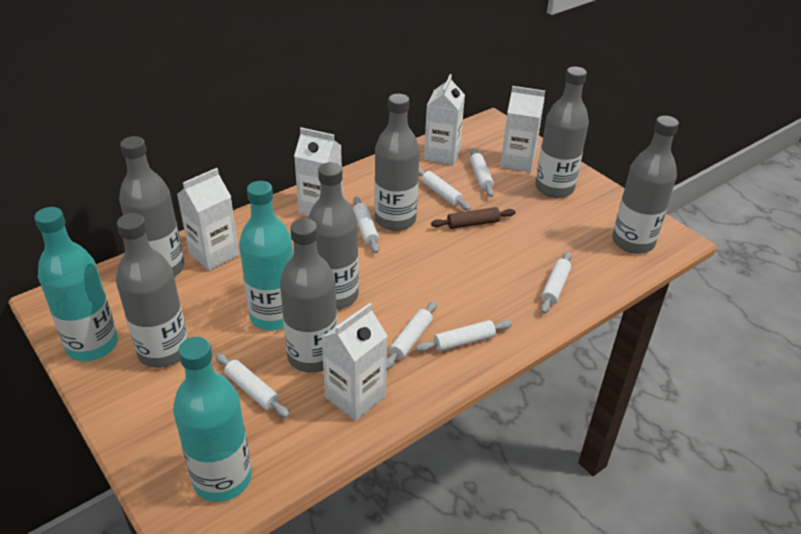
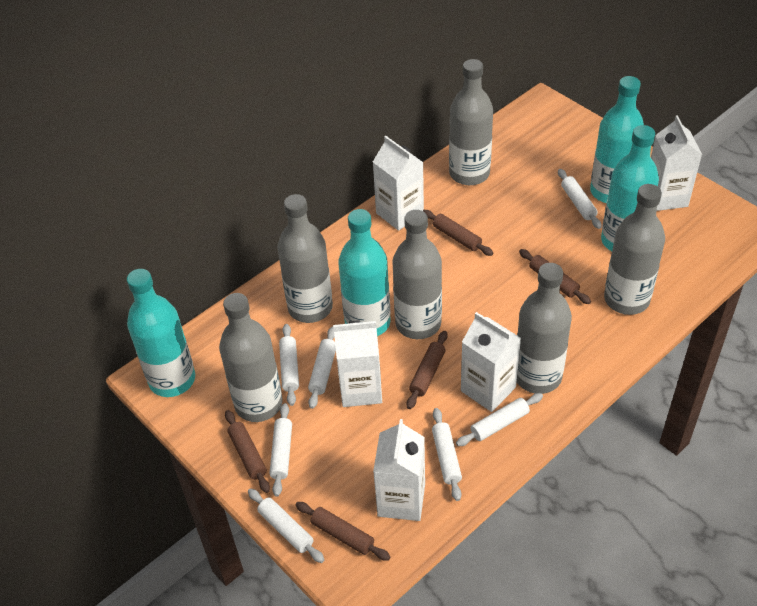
brown rolling pin: 1 -> 5
grey bottle: 7 -> 6
turquoise bottle: 3 -> 4

